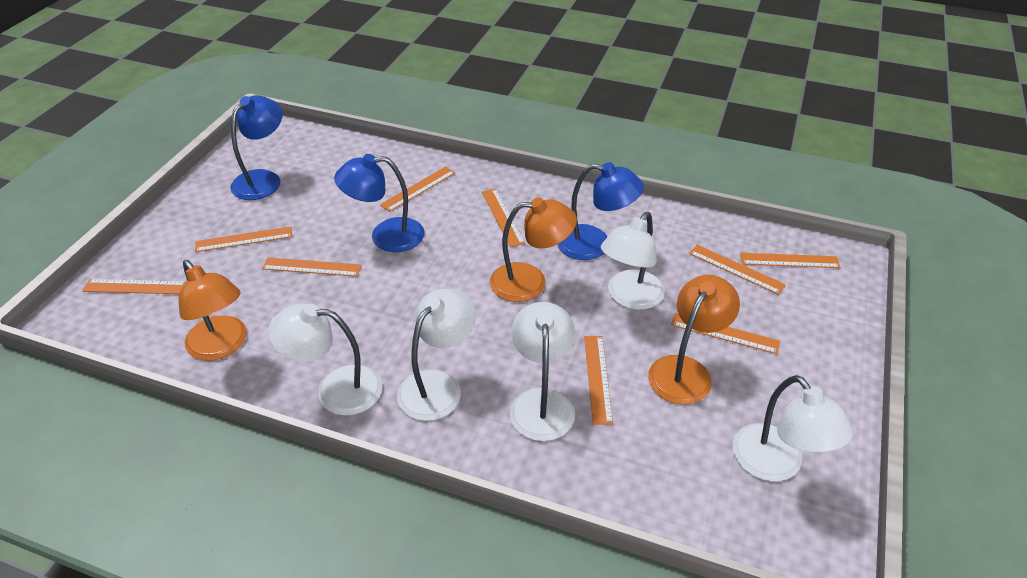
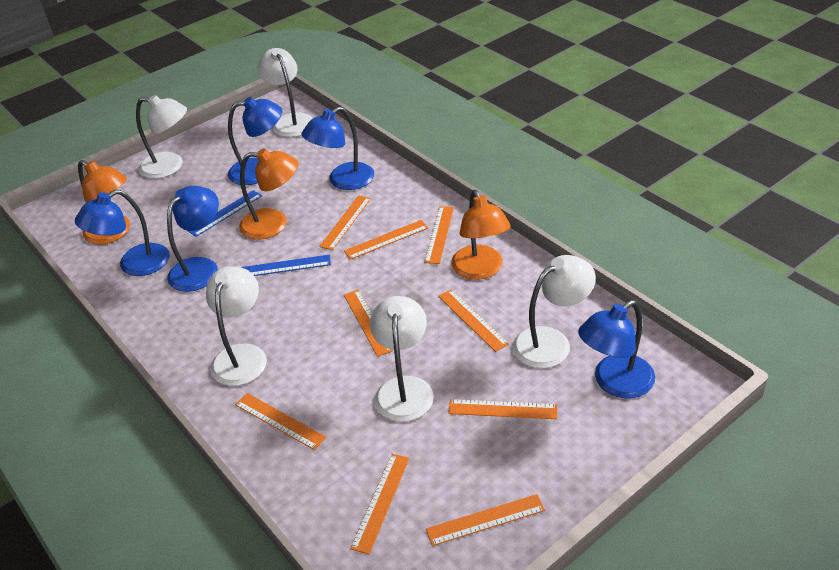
blue lamp: 3 -> 5
blue ruler: 0 -> 2

